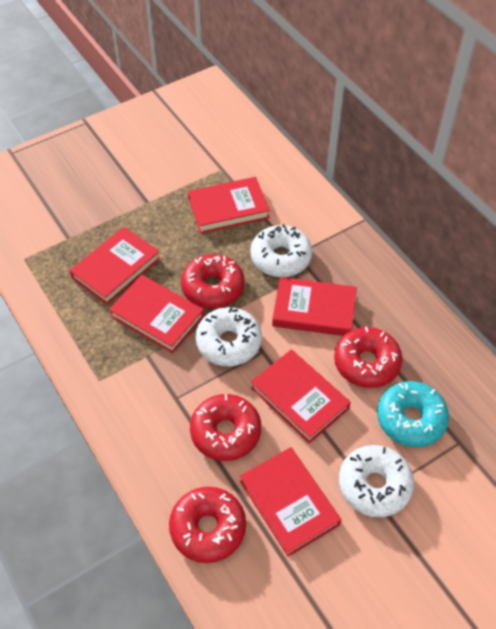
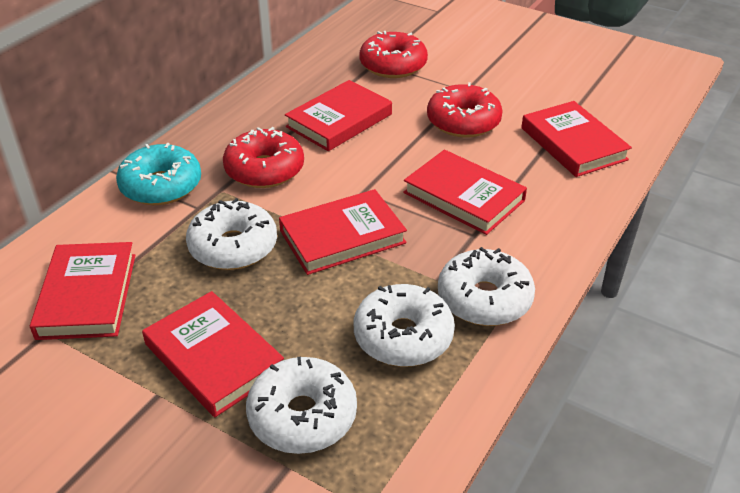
red donut: 4 -> 3
white donut: 3 -> 4

